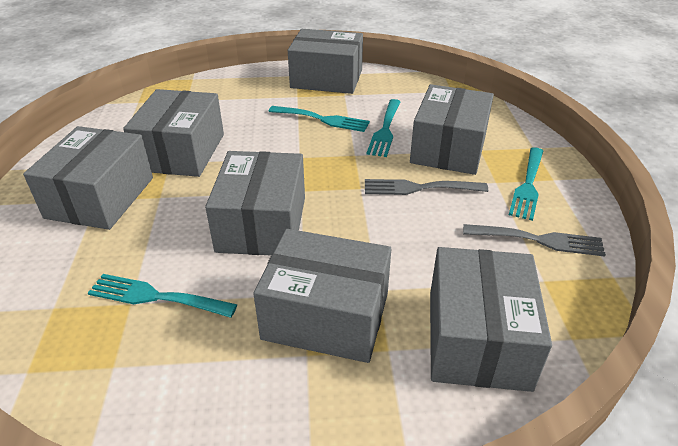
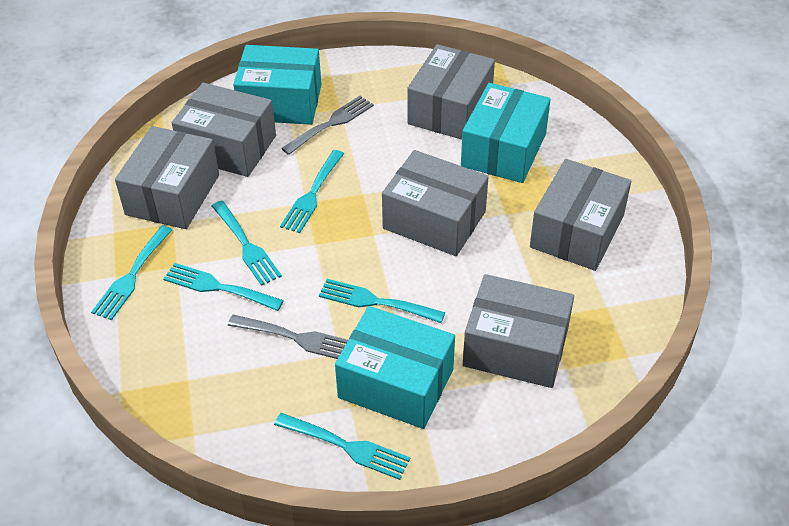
grey box: 7 -> 6
turquoise box: 0 -> 3
turquoise fork: 4 -> 6

